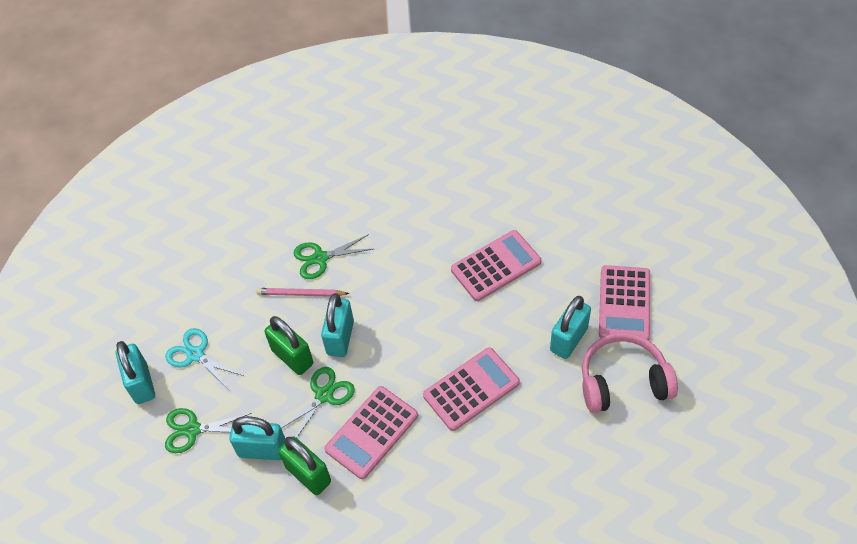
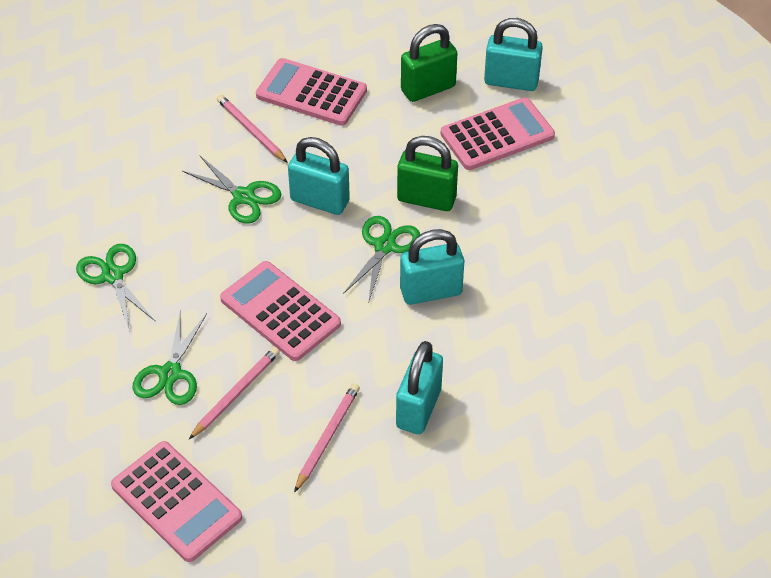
green scissors: 3 -> 4
pink headphones: 1 -> 0
pink pencil: 1 -> 3
turquoise scissors: 1 -> 0

